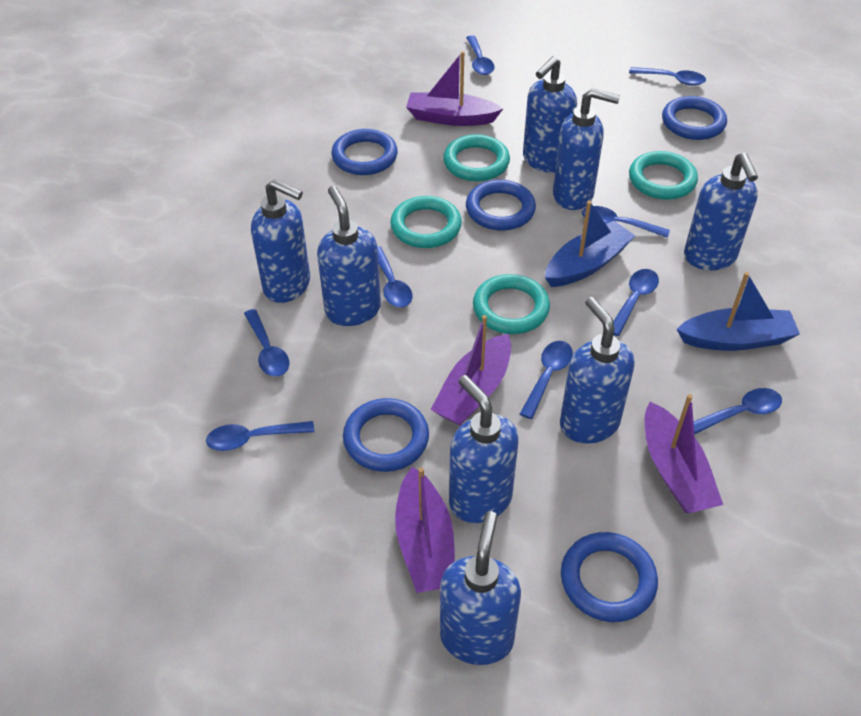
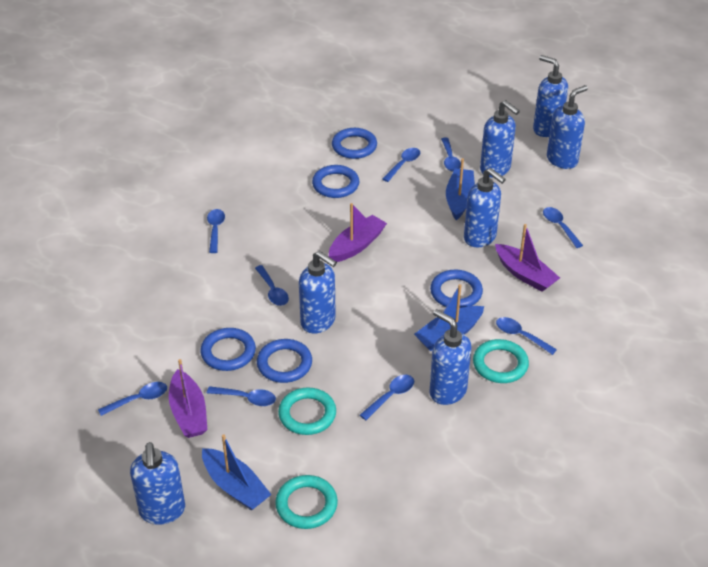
blue boat: 2 -> 3
blue soap dispenser: 8 -> 7
purple boat: 4 -> 3
turquoise ring: 4 -> 3

